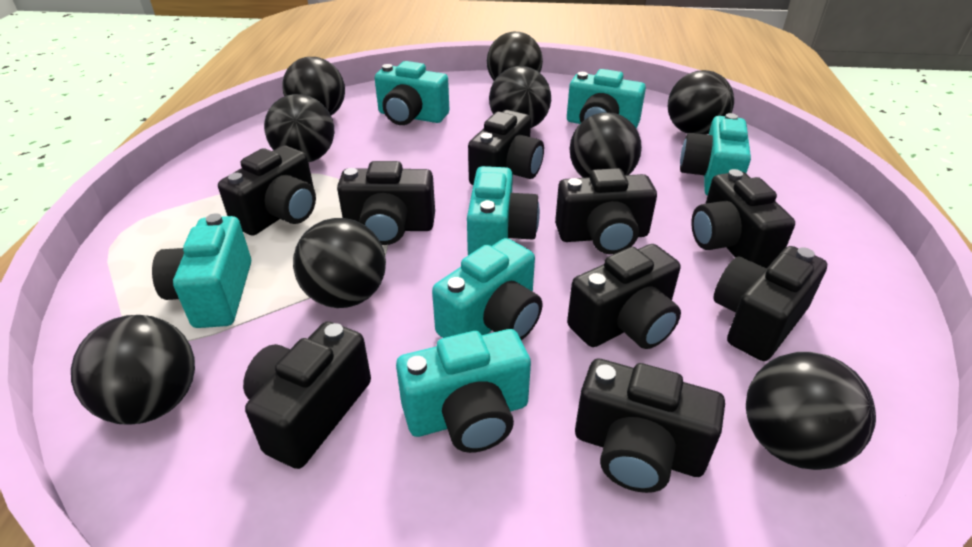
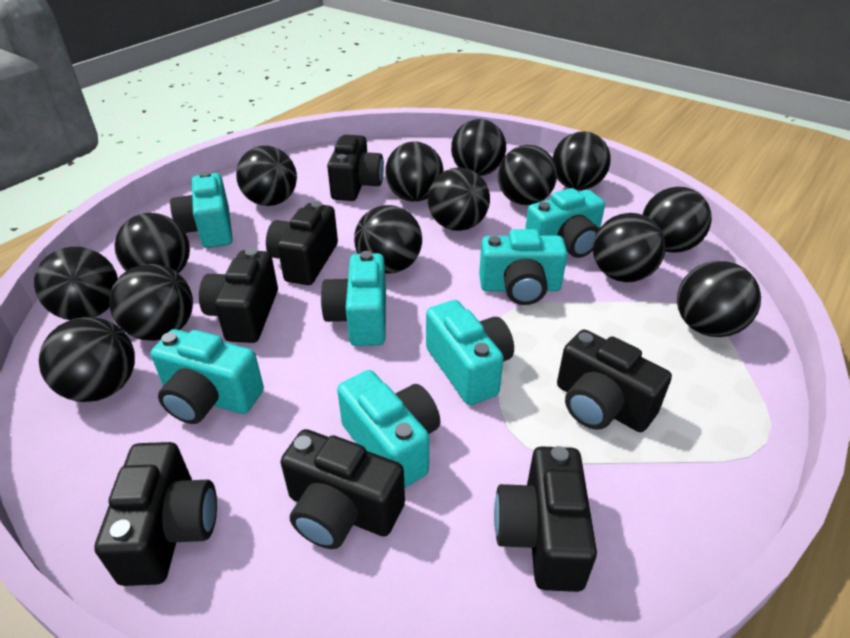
black ball: 9 -> 14
black camera: 9 -> 7

